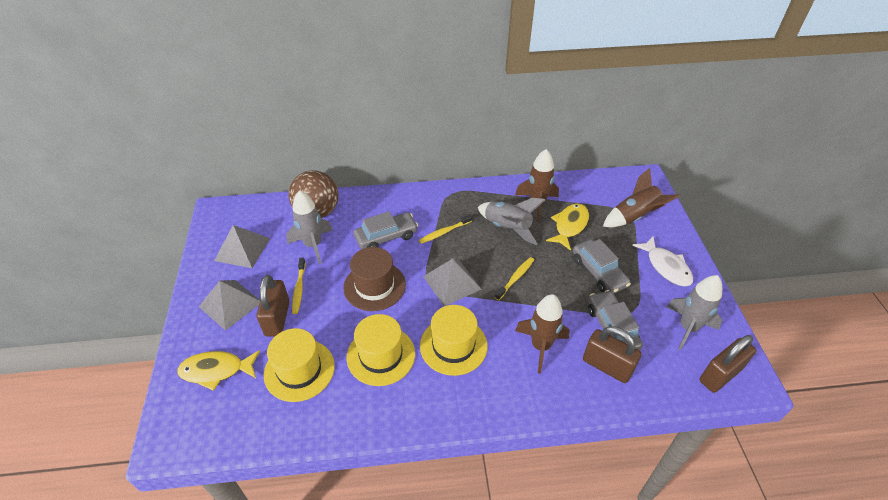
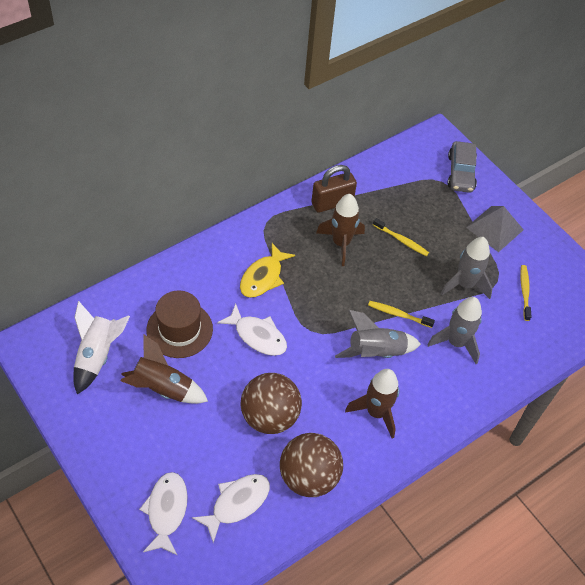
brown ball: 1 -> 2
brown padlock: 3 -> 1
grey car: 3 -> 1
grey pyramid: 3 -> 1
white fish: 1 -> 3
white rocket: 0 -> 1
yellow fish: 2 -> 1
yellow hat: 3 -> 0

